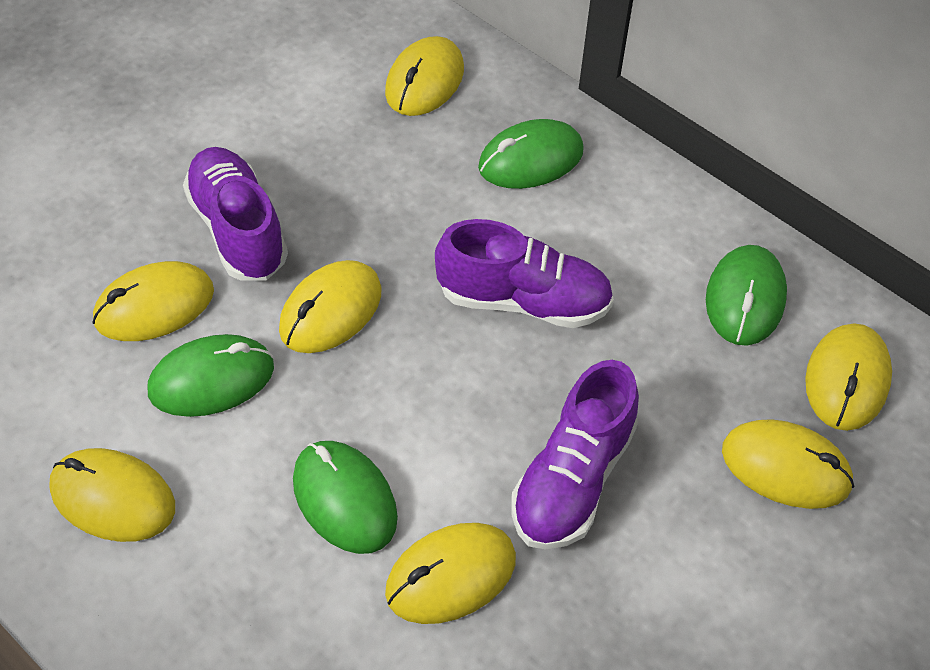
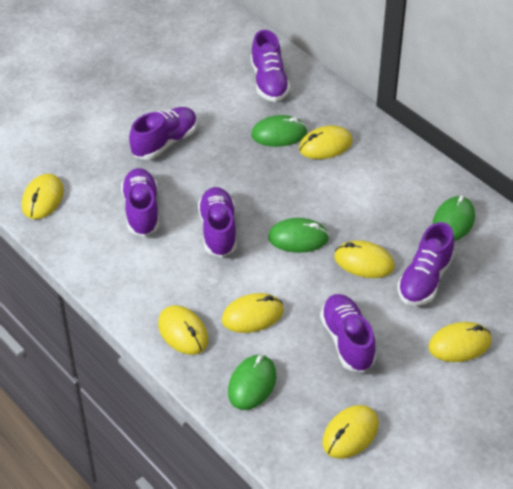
purple shoe: 3 -> 6

